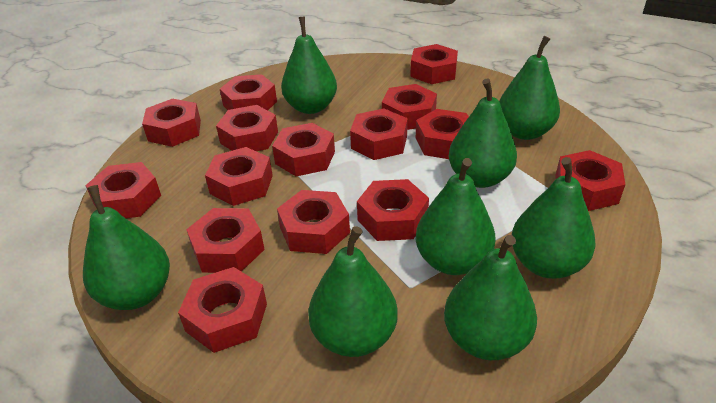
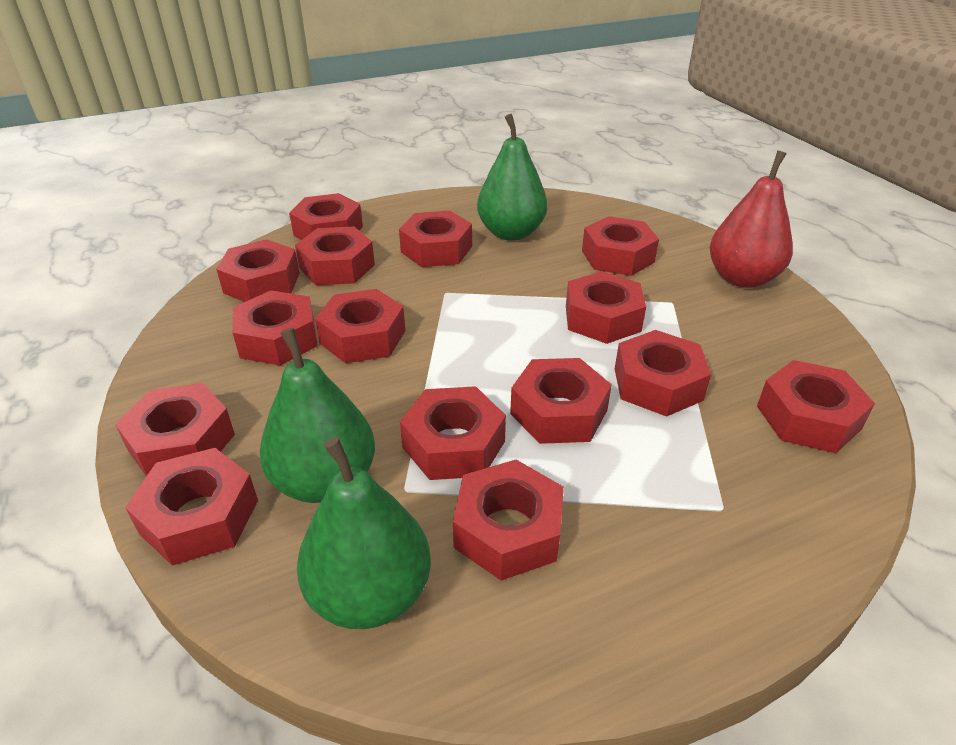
green pear: 8 -> 3
red pear: 0 -> 1

